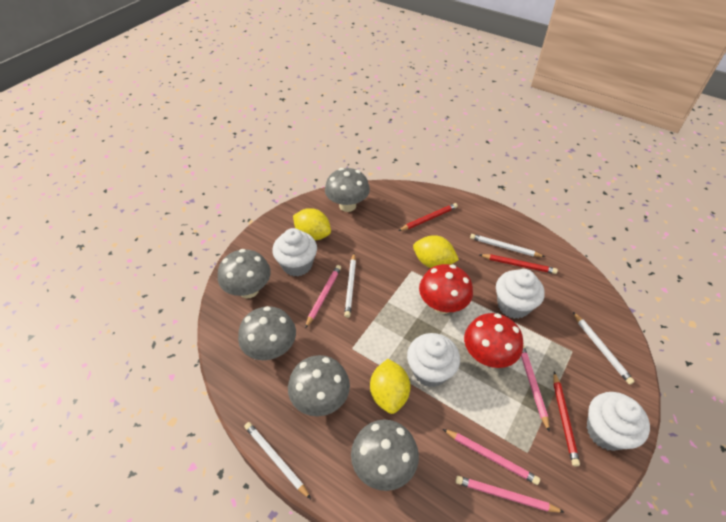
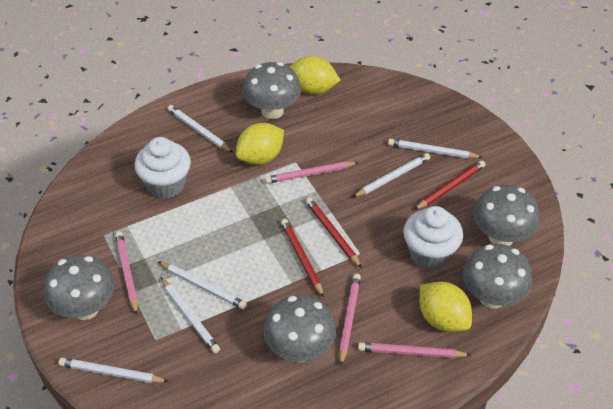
red mushroom: 2 -> 0
white cupcake: 4 -> 2
white pencil: 4 -> 6

